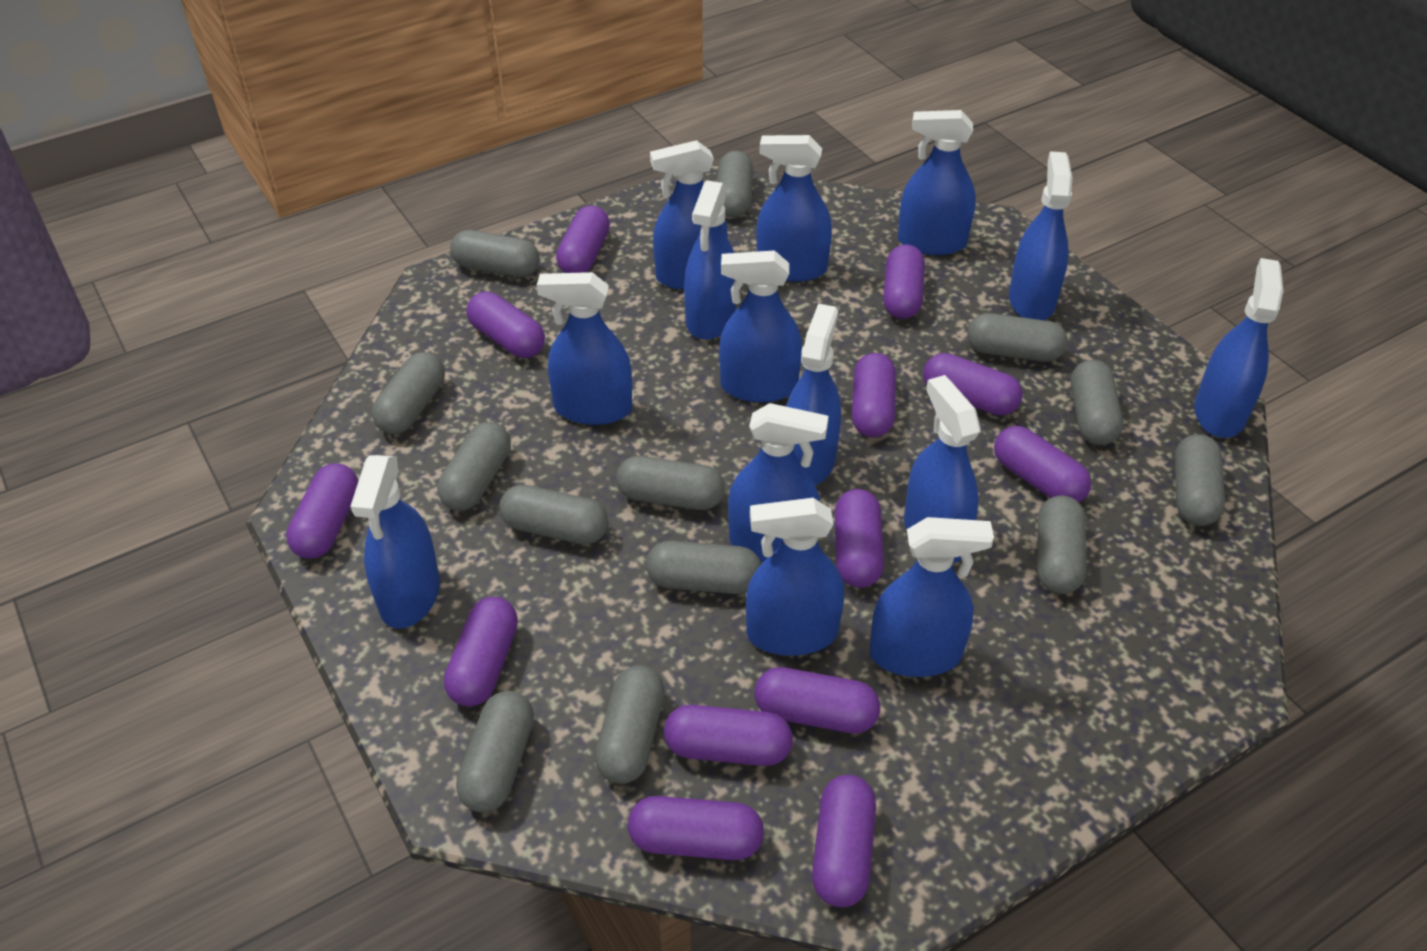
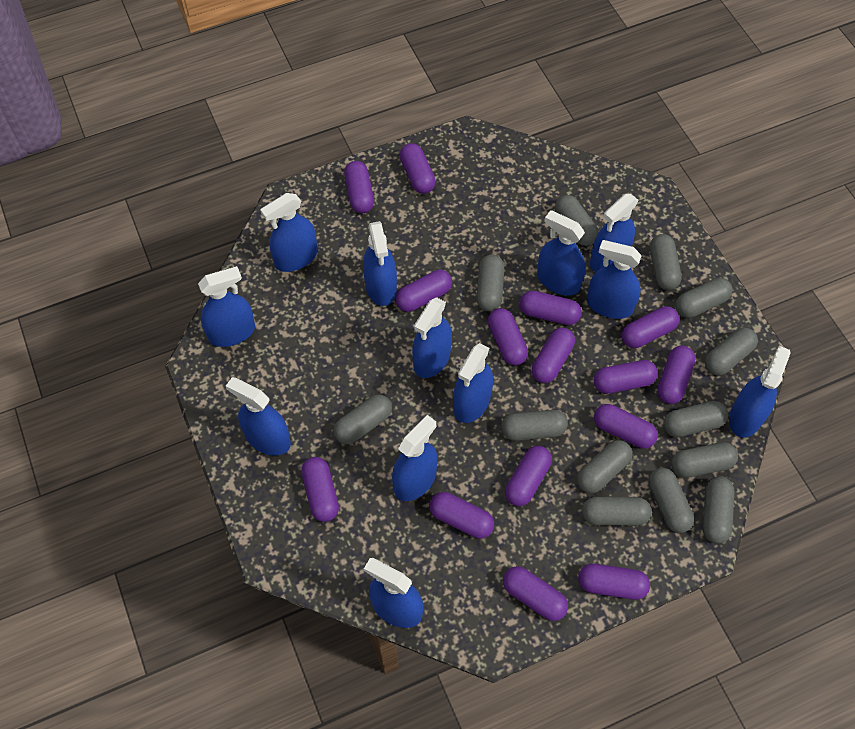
blue spray bottle: 14 -> 12
purple capsule: 13 -> 15

